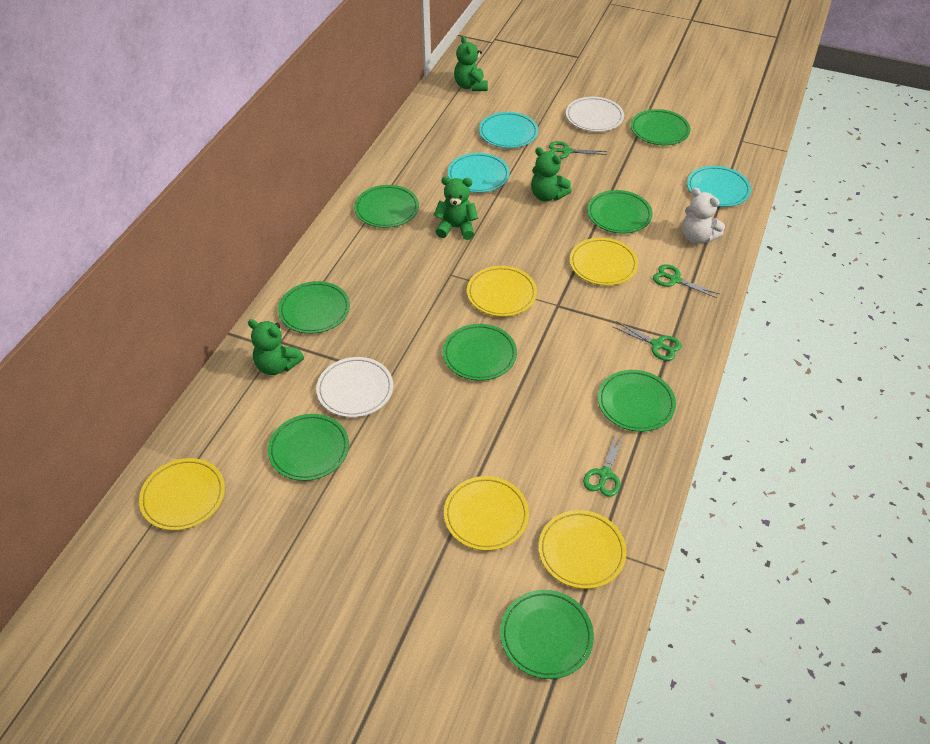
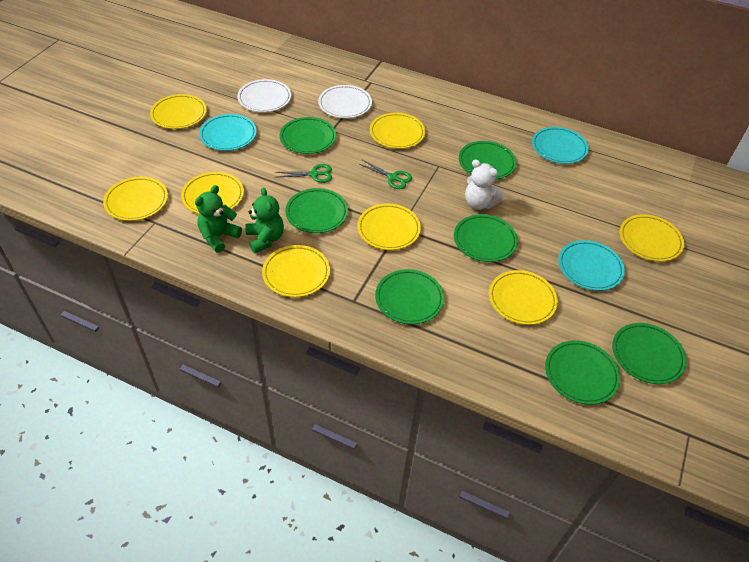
green plate: 8 -> 7
green scissors: 4 -> 2
green teddy bear: 4 -> 2
yellow plate: 5 -> 8

